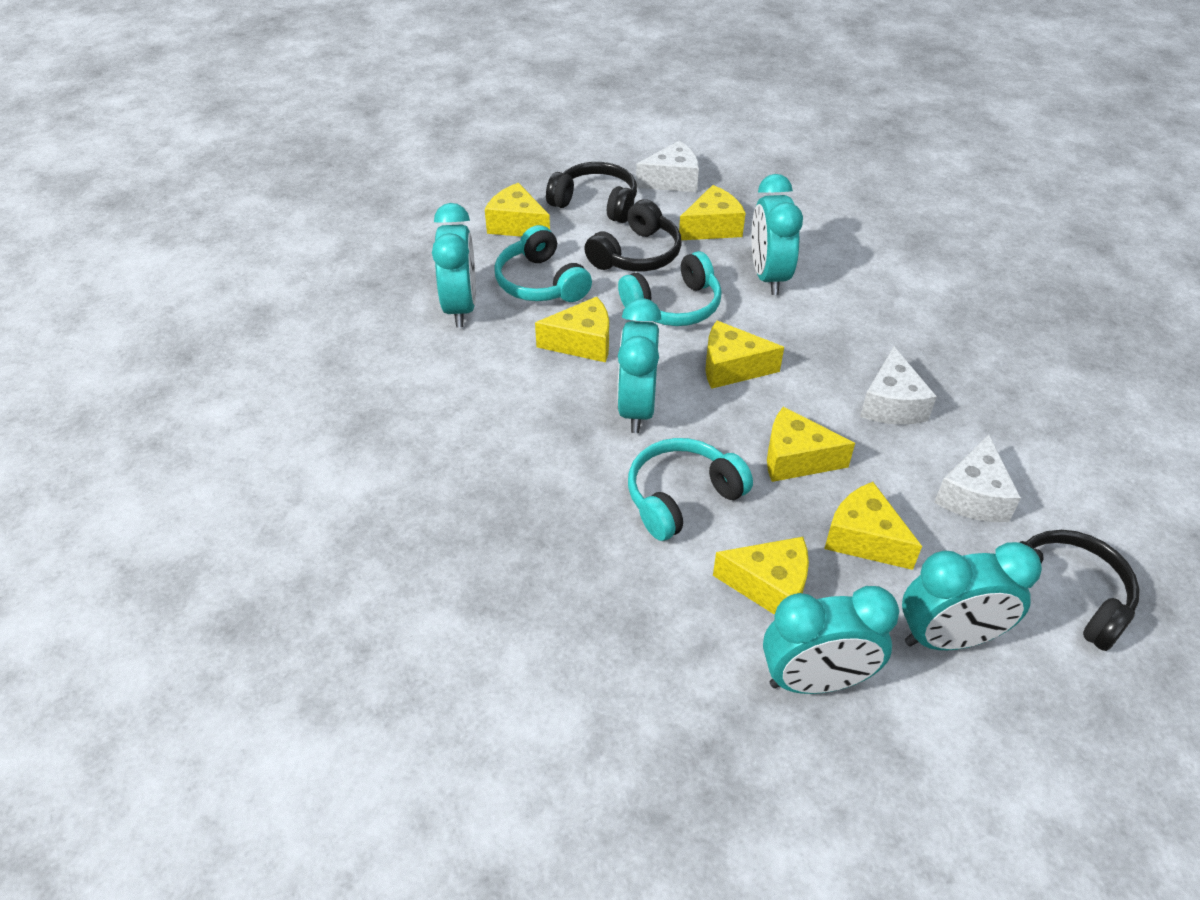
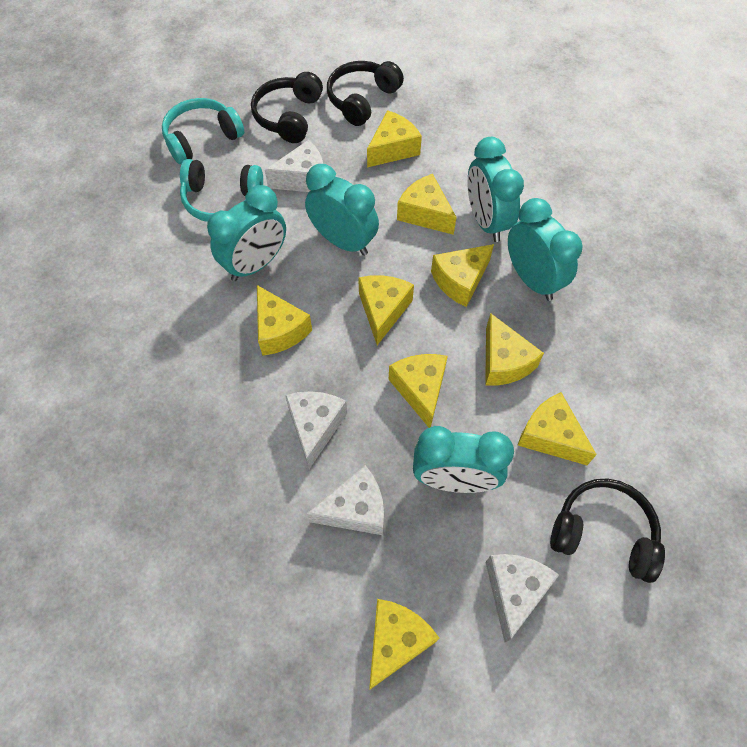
turquoise headphones: 3 -> 2
white cheese: 3 -> 4
yellow cheese: 7 -> 9

